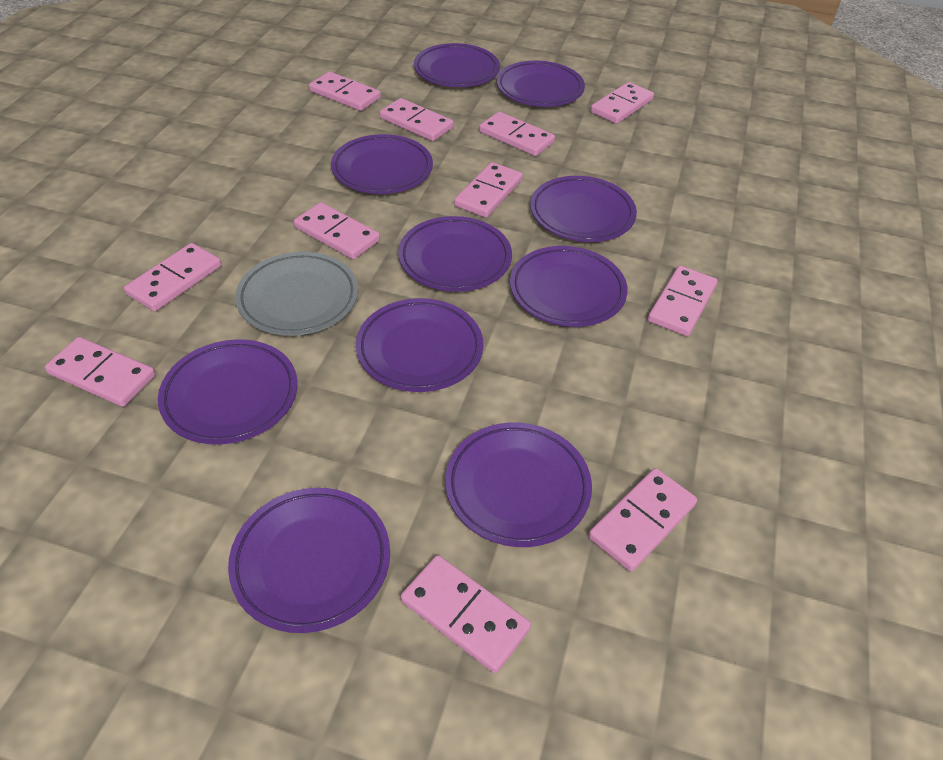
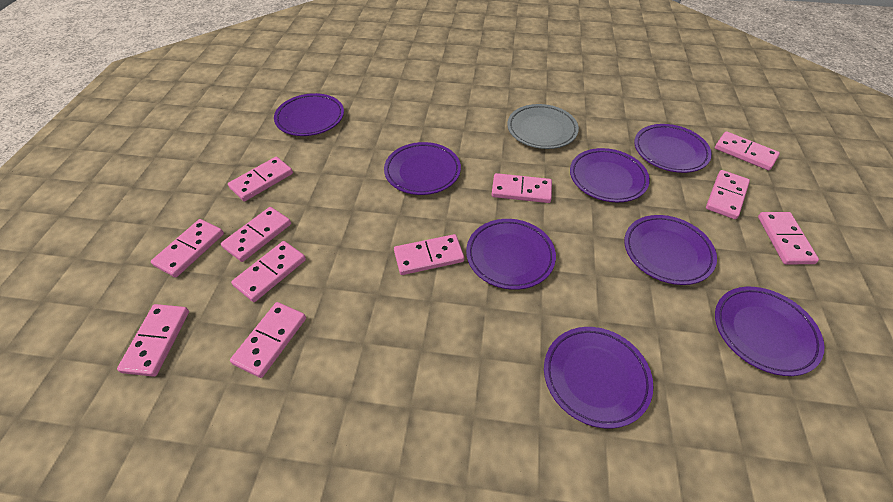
purple plate: 10 -> 8

